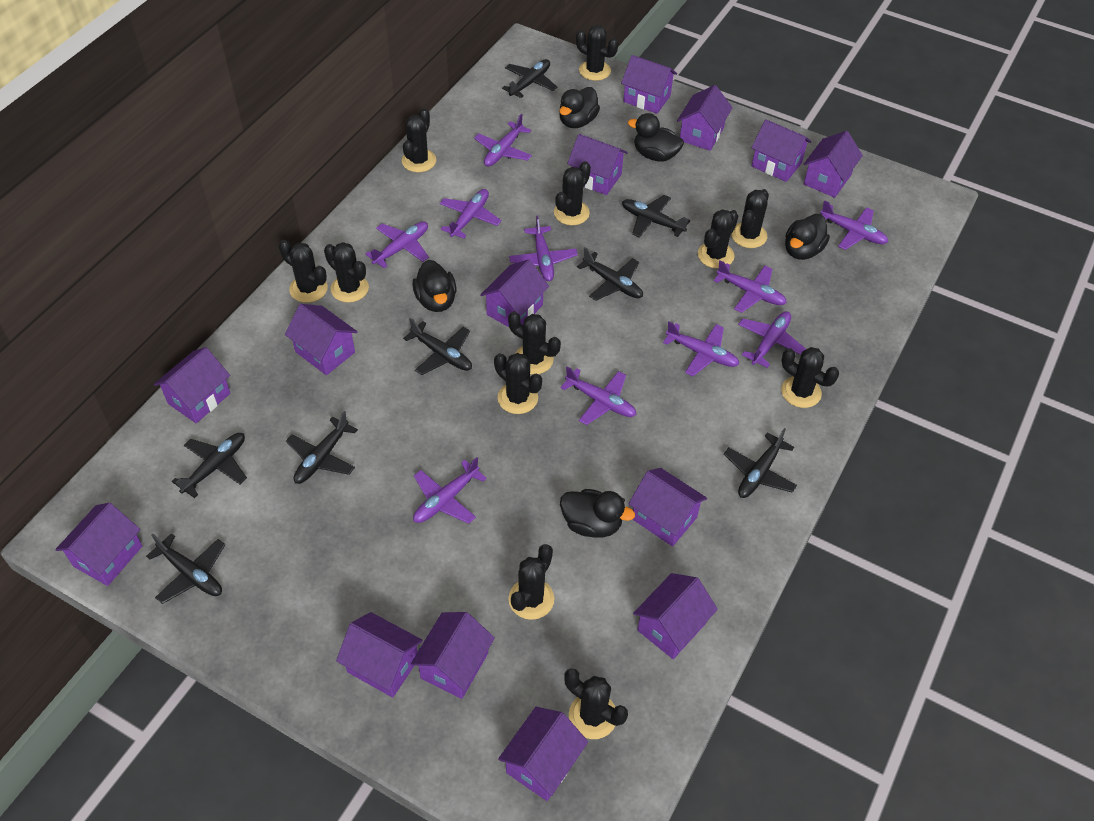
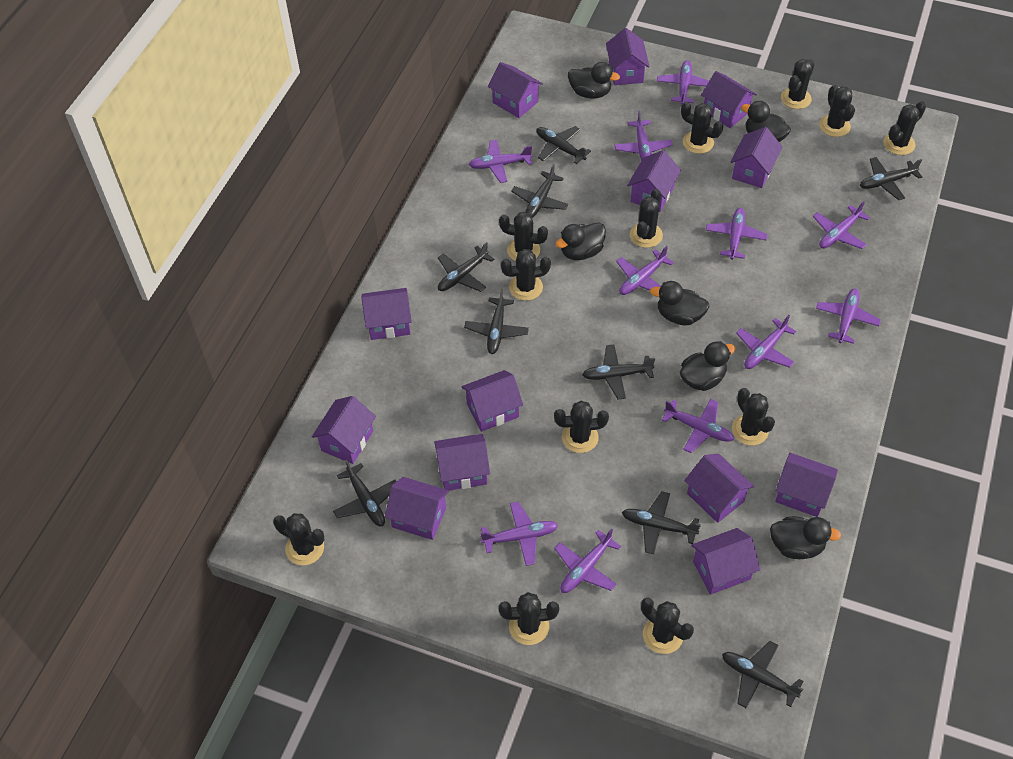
black duck: 5 -> 6
black plane: 8 -> 9
purple house: 14 -> 13
purple plane: 10 -> 11

